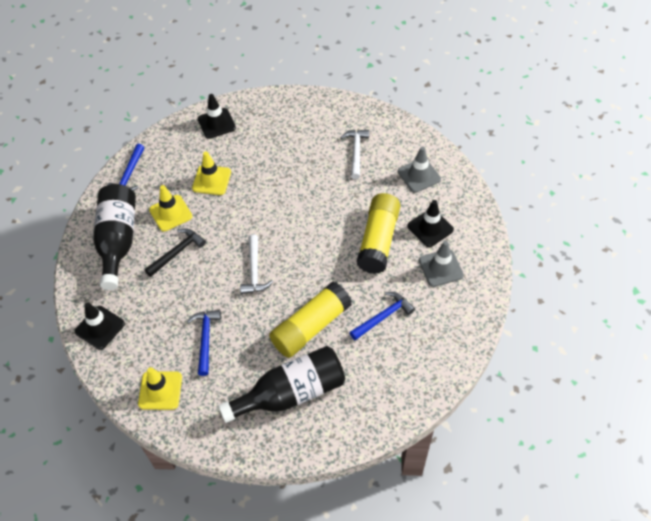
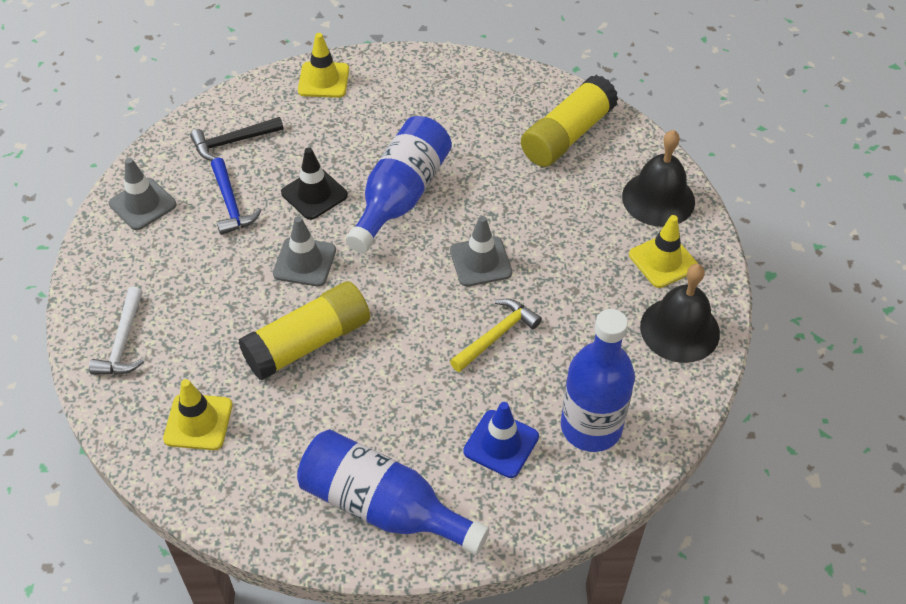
black bell: 0 -> 2
black bottle: 2 -> 0
black traffic cone: 3 -> 1
blue bottle: 0 -> 3
blue hammer: 3 -> 1
blue traffic cone: 0 -> 1
grey traffic cone: 2 -> 3
white hammer: 2 -> 1
yellow hammer: 0 -> 1

